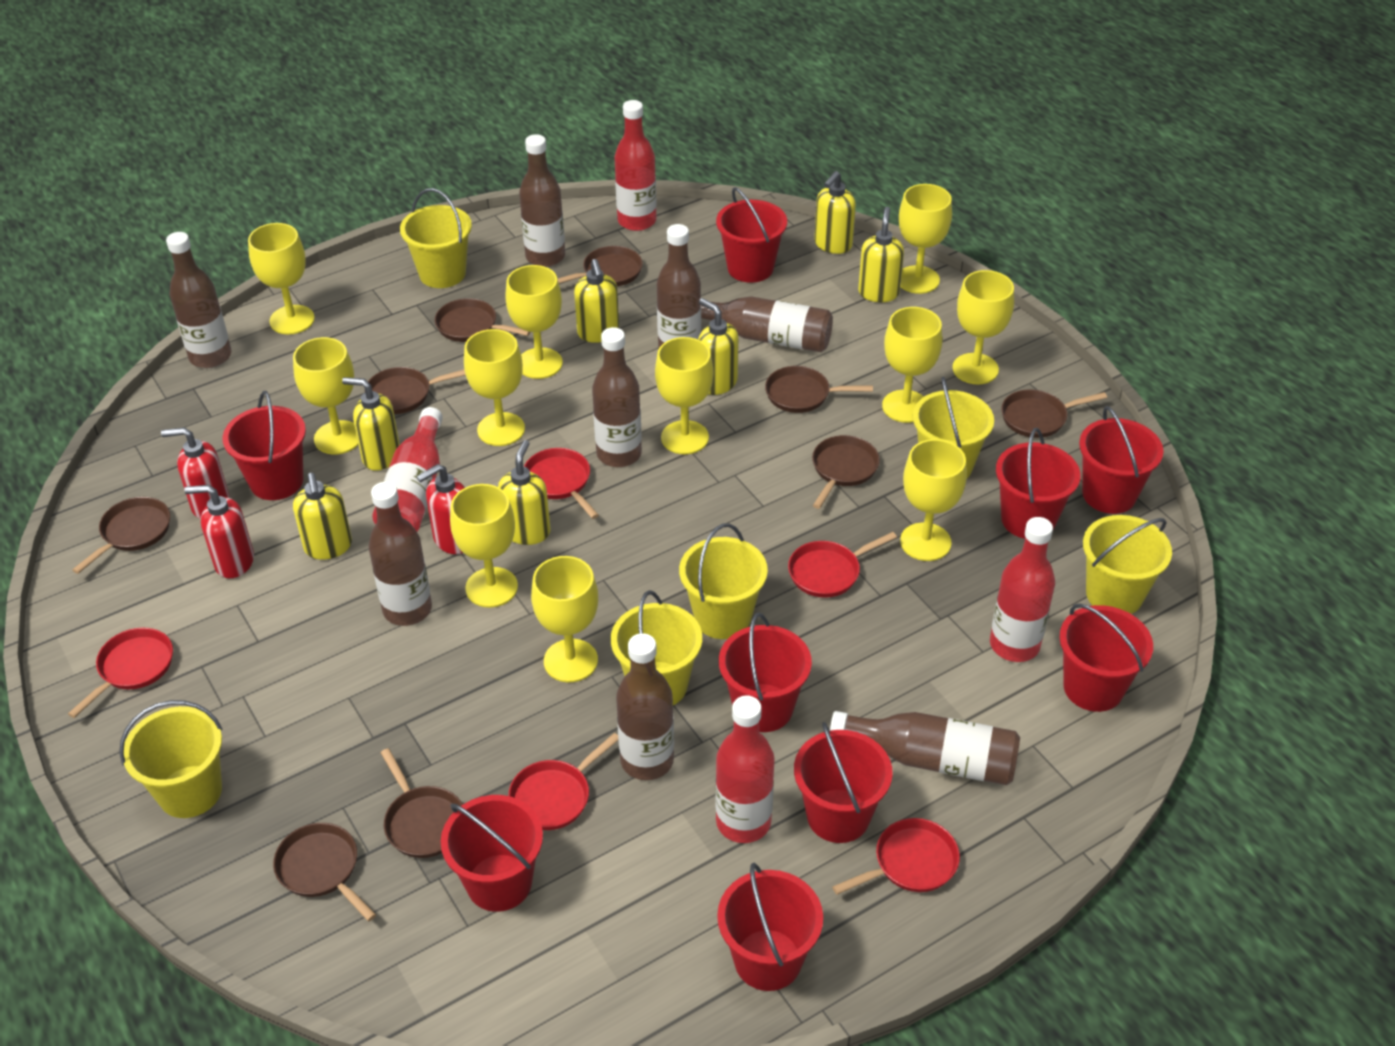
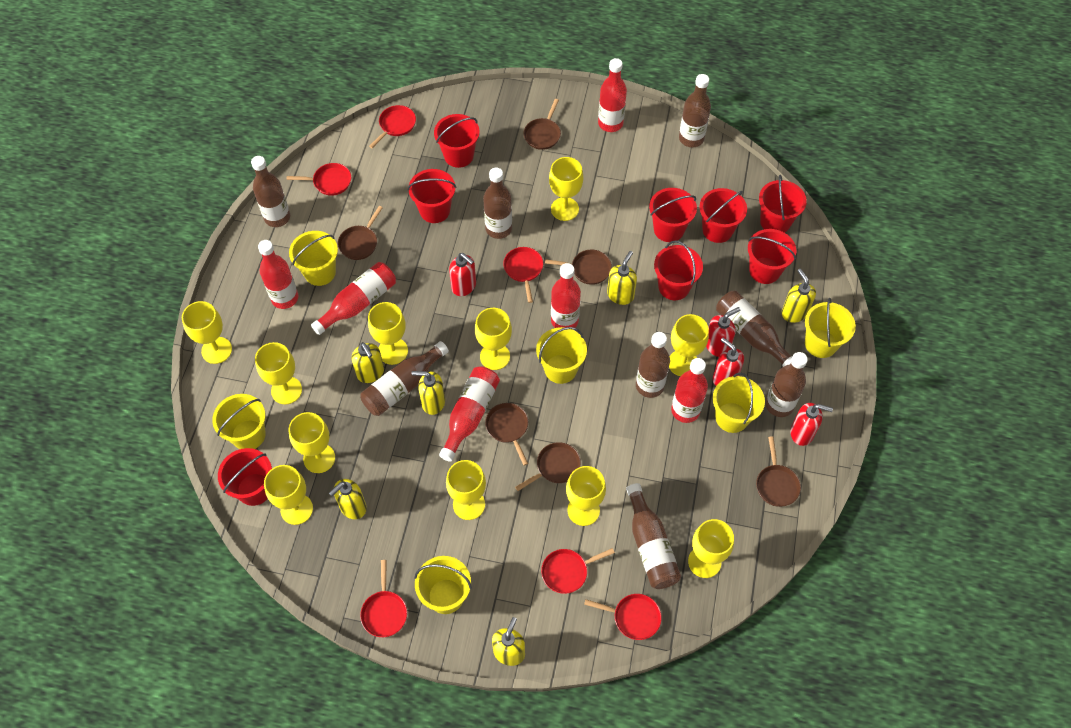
brown pan: 9 -> 6
red bottle: 4 -> 6
red bucket: 9 -> 8
red pan: 5 -> 6
red soap dispenser: 3 -> 4
yellow soap dispenser: 7 -> 6

